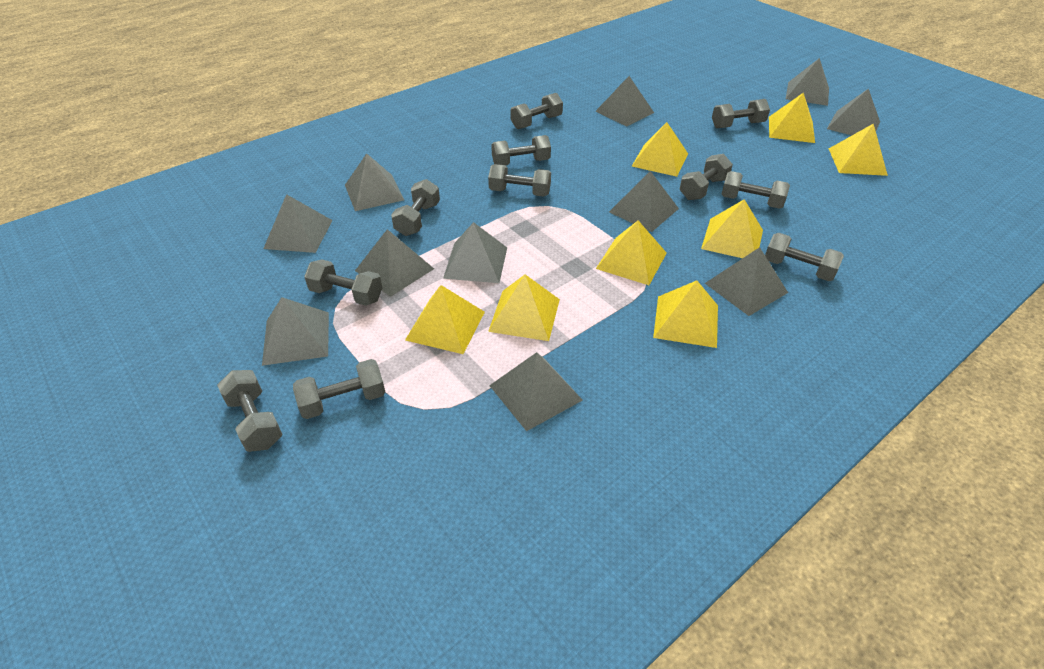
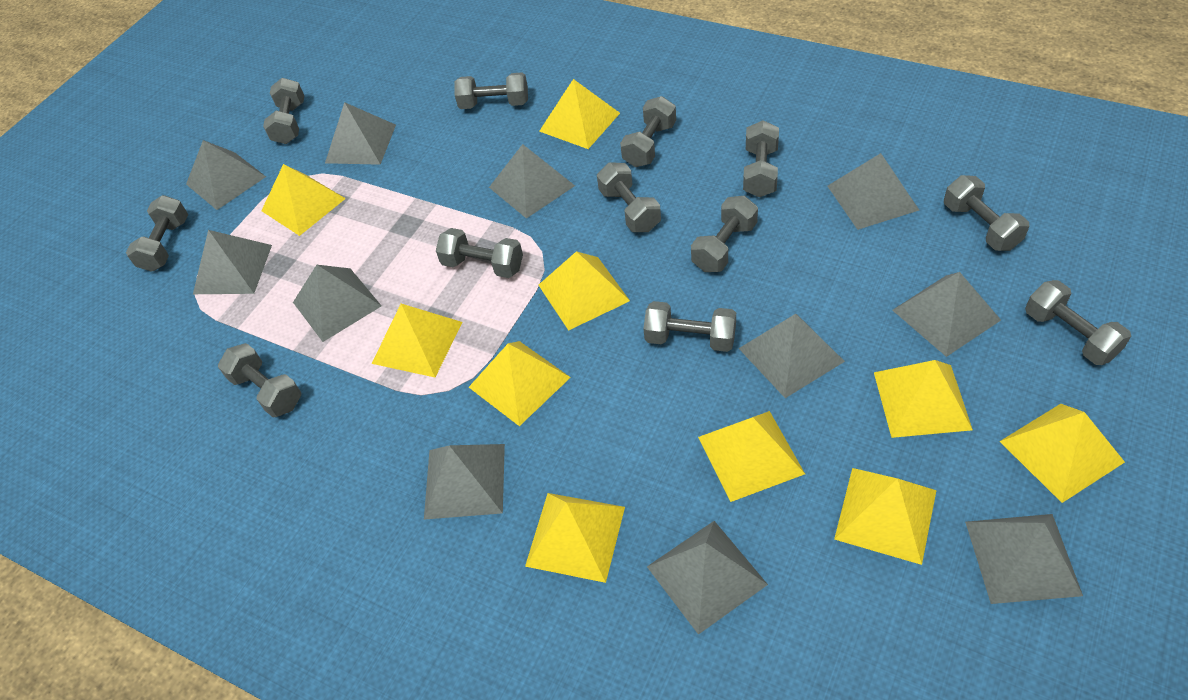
grey dumbbell: 11 -> 12
yellow pyramid: 8 -> 10

